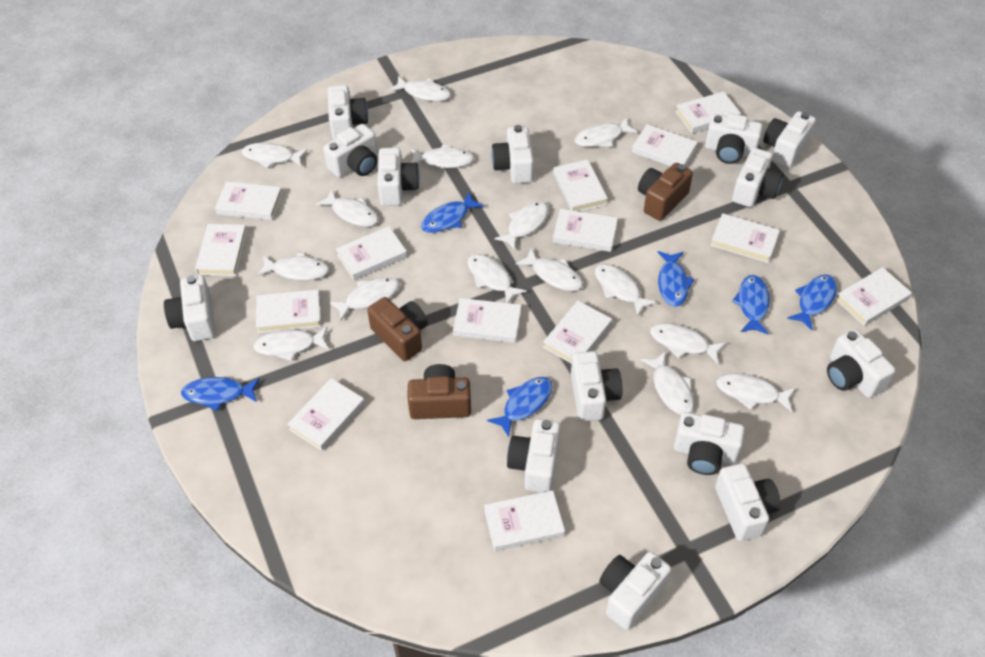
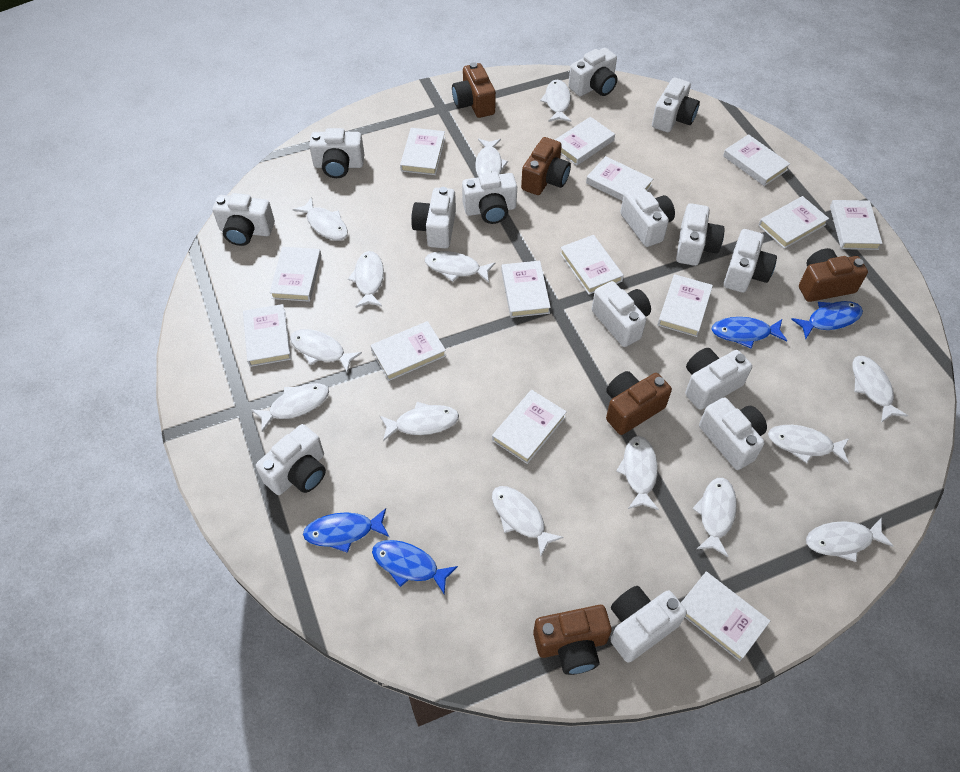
blue fish: 6 -> 4
brown camera: 3 -> 5
white fish: 15 -> 14

